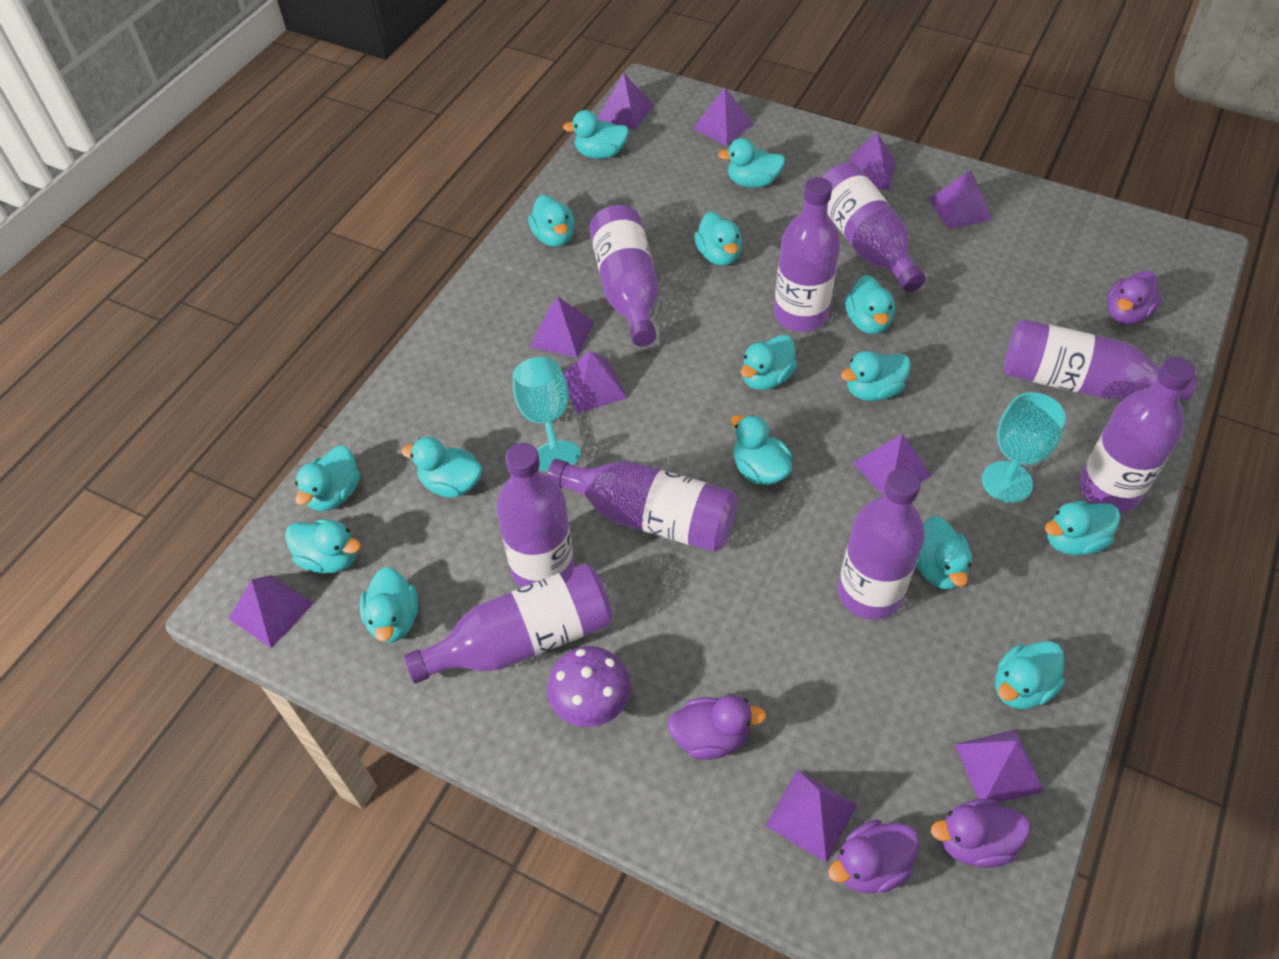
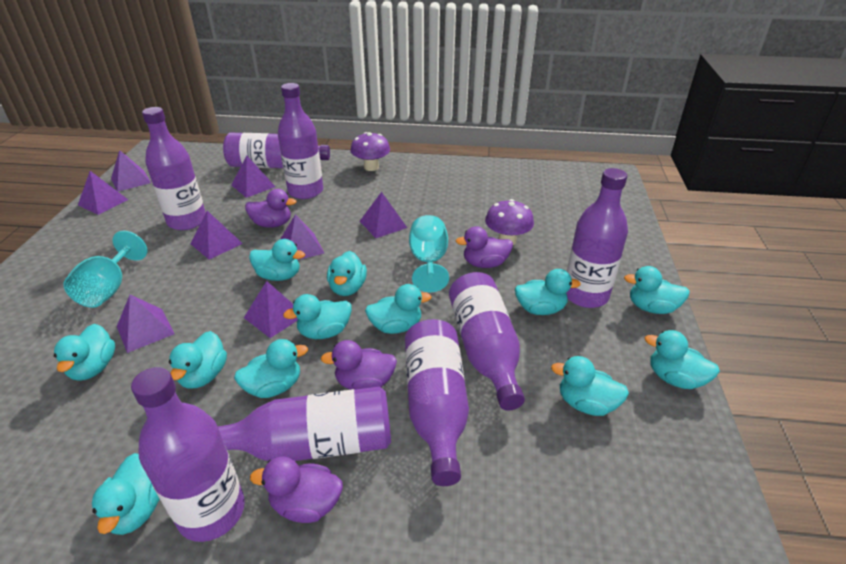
purple bottle: 9 -> 8
purple mushroom: 1 -> 2
purple pyramid: 10 -> 8
turquoise duck: 15 -> 12

